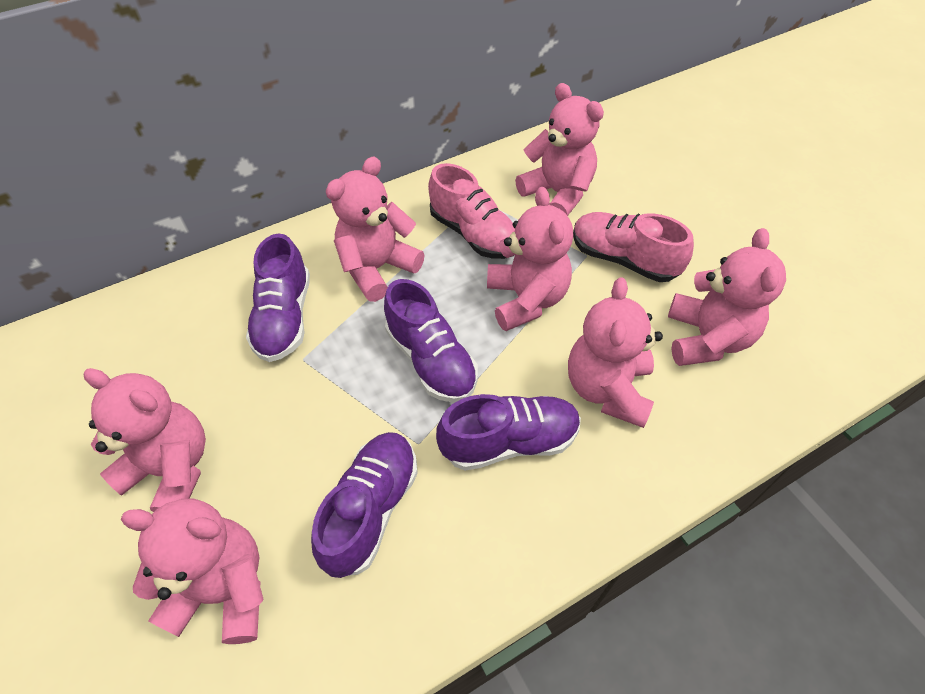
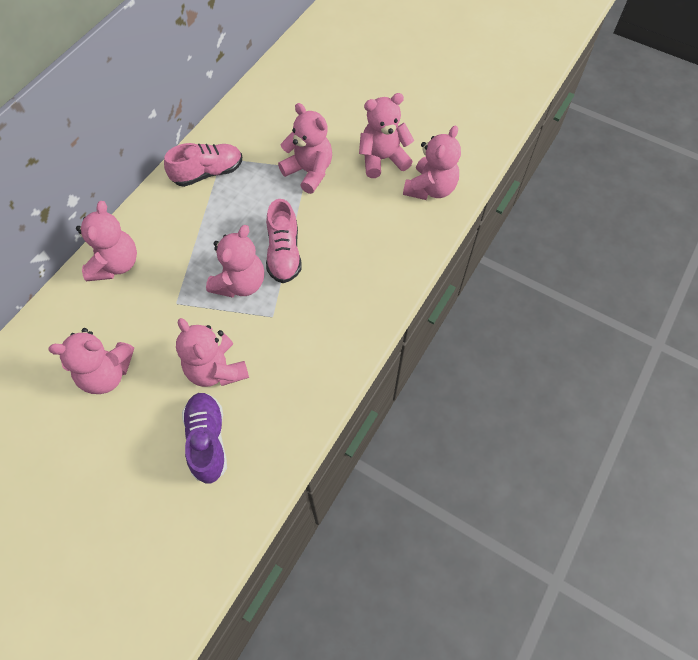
purple shoe: 4 -> 1

